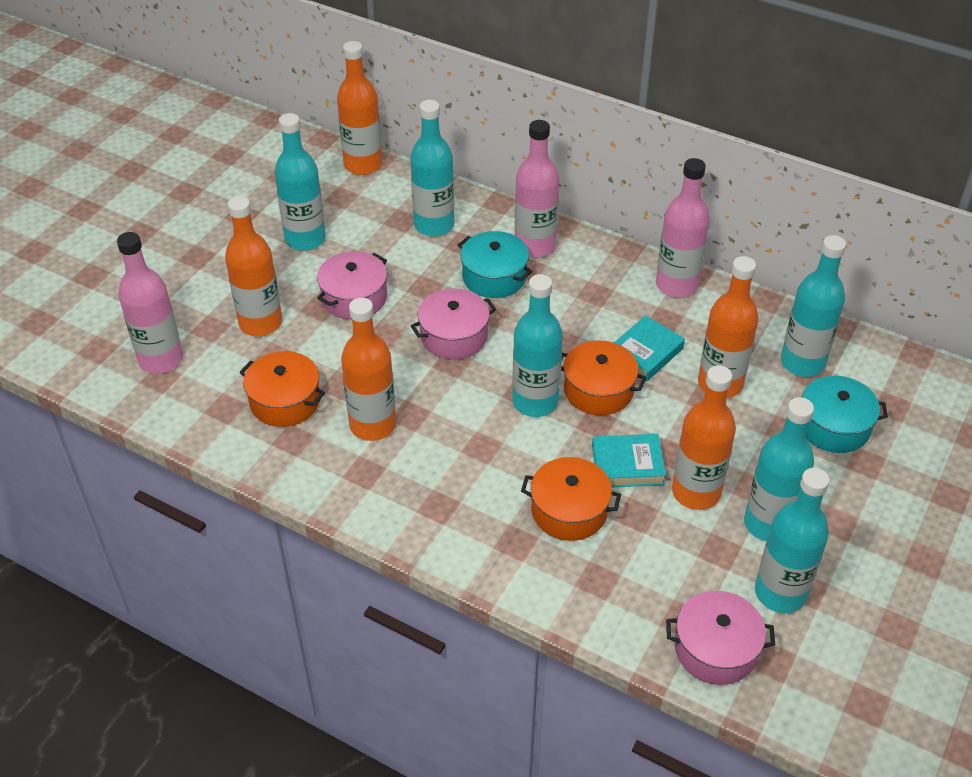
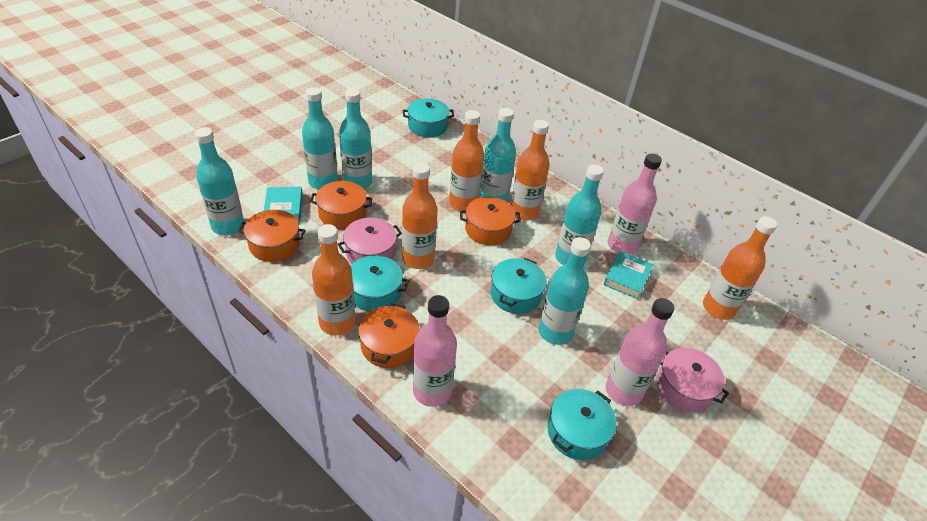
orange pot: 3 -> 4
pink pot: 3 -> 2
turquoise pot: 2 -> 4

